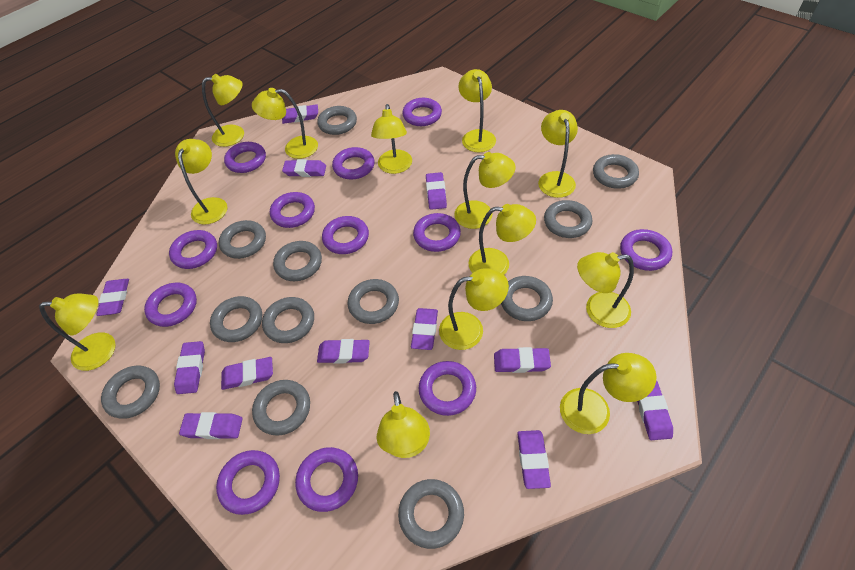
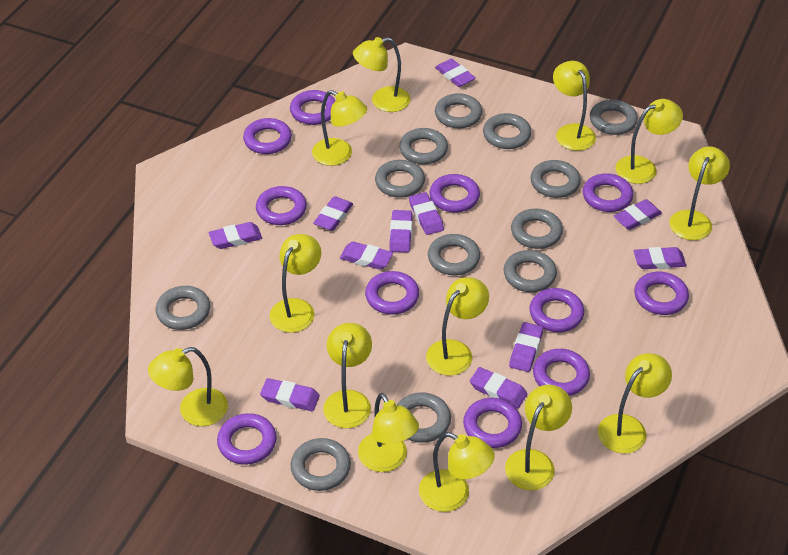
purple eraser: 12 -> 11
purple ring: 12 -> 11

